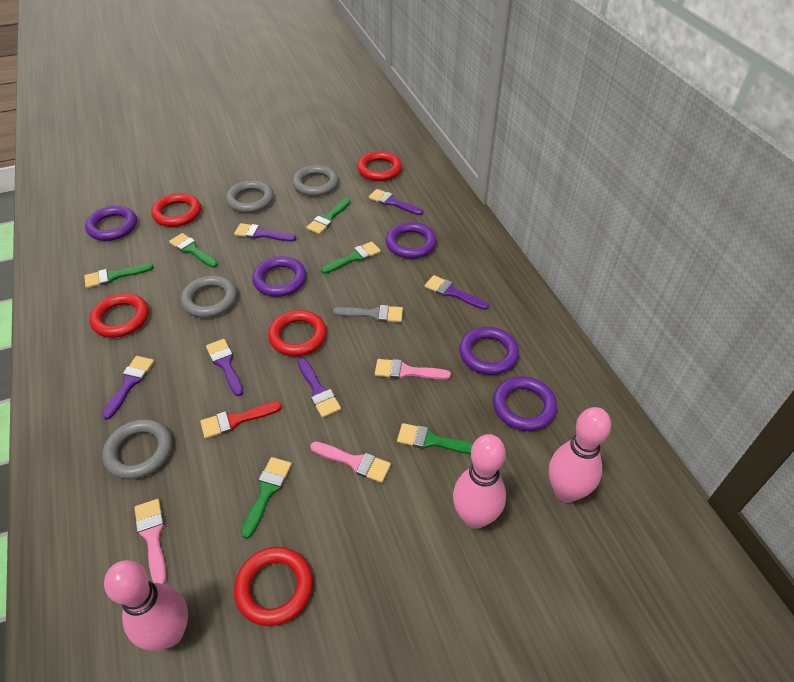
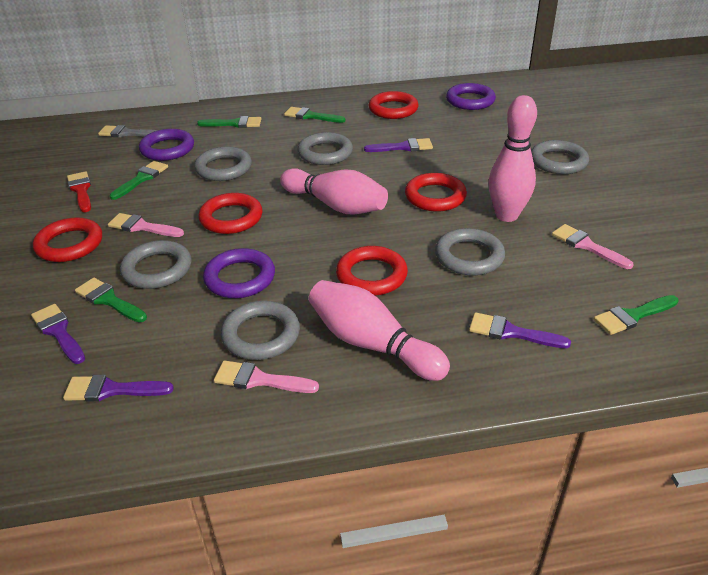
green brush: 6 -> 5
grey ring: 4 -> 6
purple brush: 6 -> 4
purple ring: 5 -> 3

